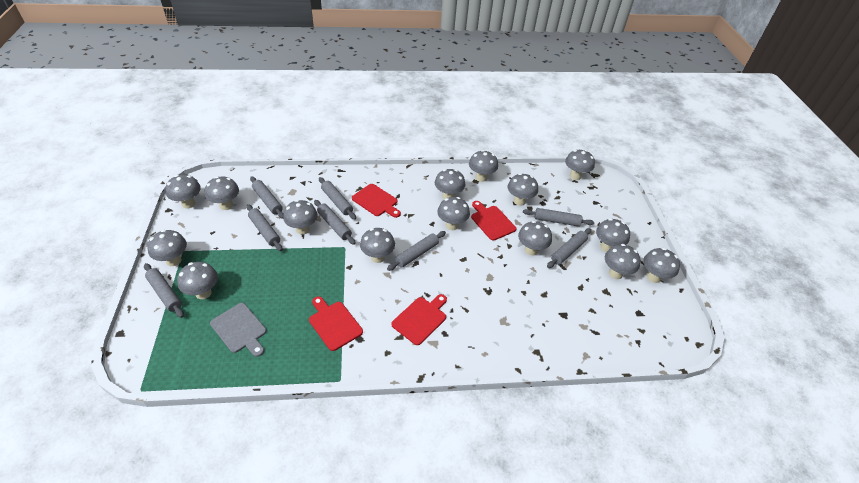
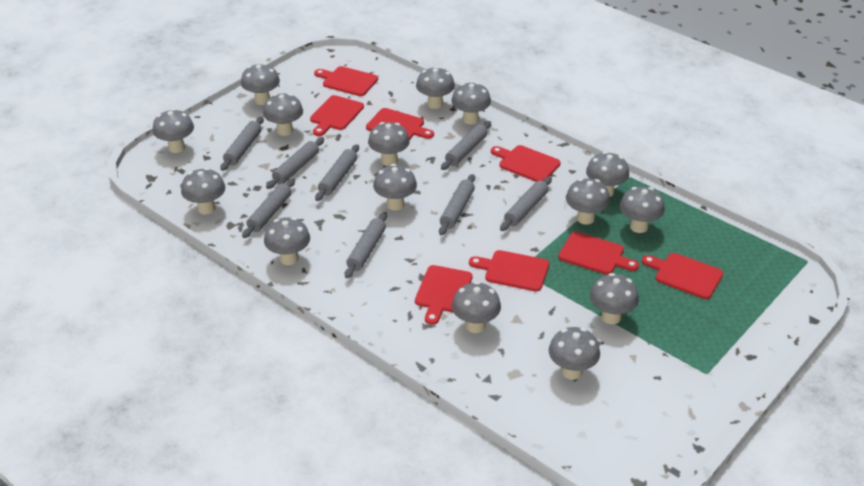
grey cutting board: 1 -> 0
red cutting board: 4 -> 8

